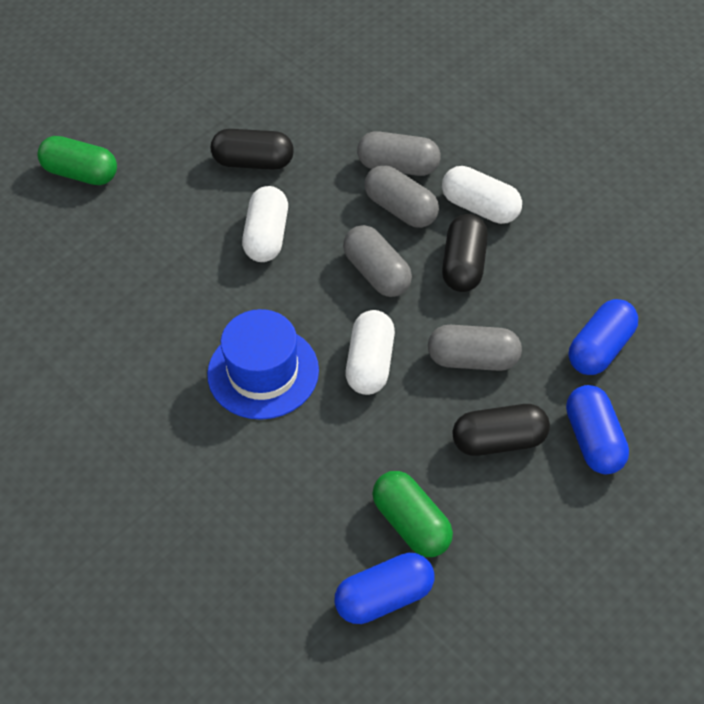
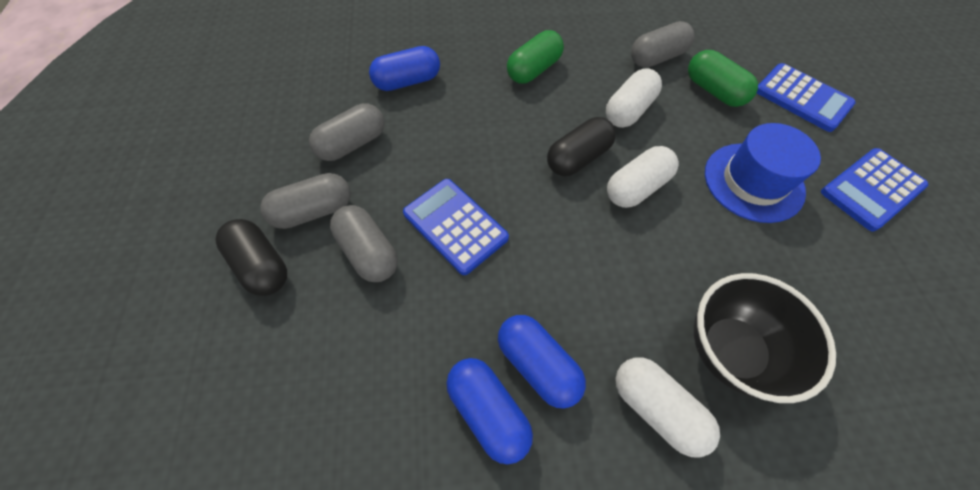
black bowl: 0 -> 1
black capsule: 3 -> 2
blue calculator: 0 -> 3

